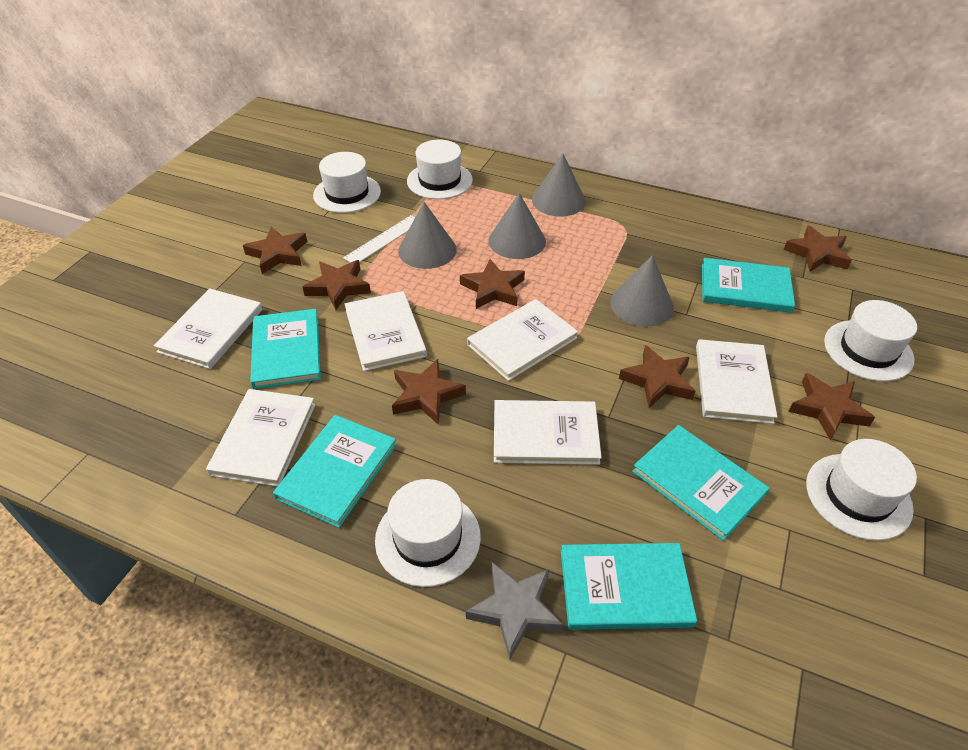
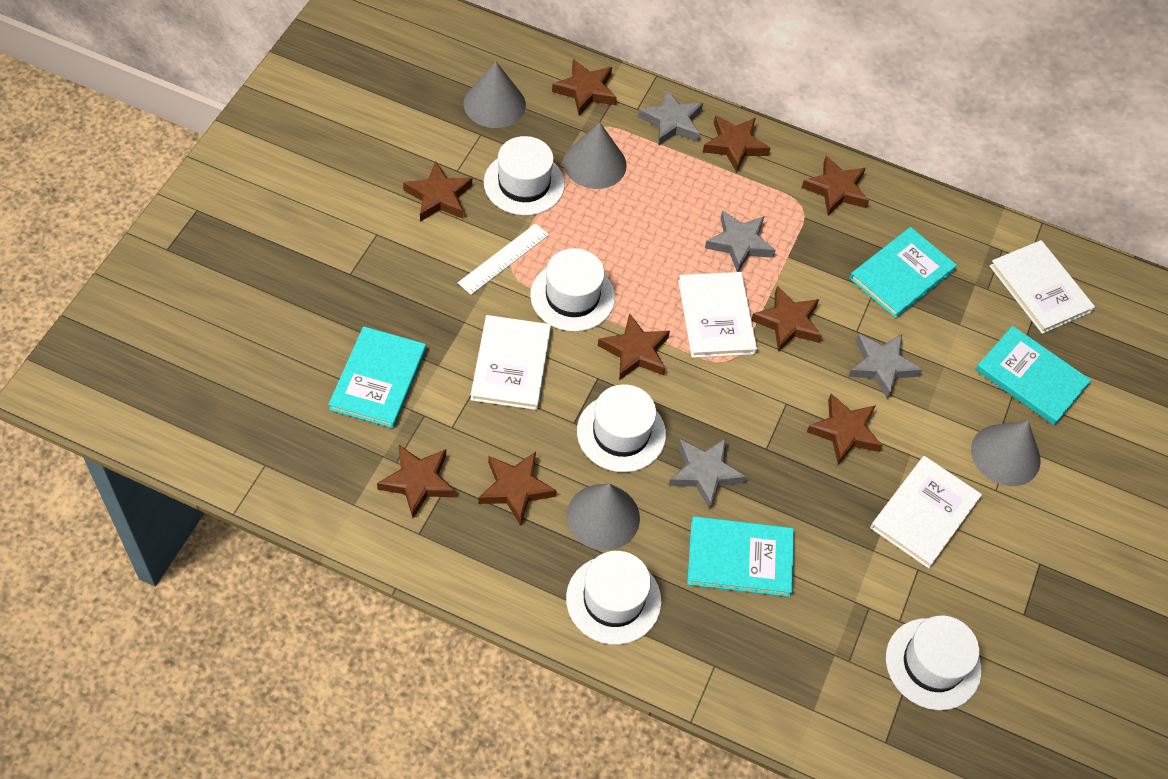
brown star: 7 -> 9
grey star: 1 -> 4
turquoise book: 5 -> 4
white book: 6 -> 4

